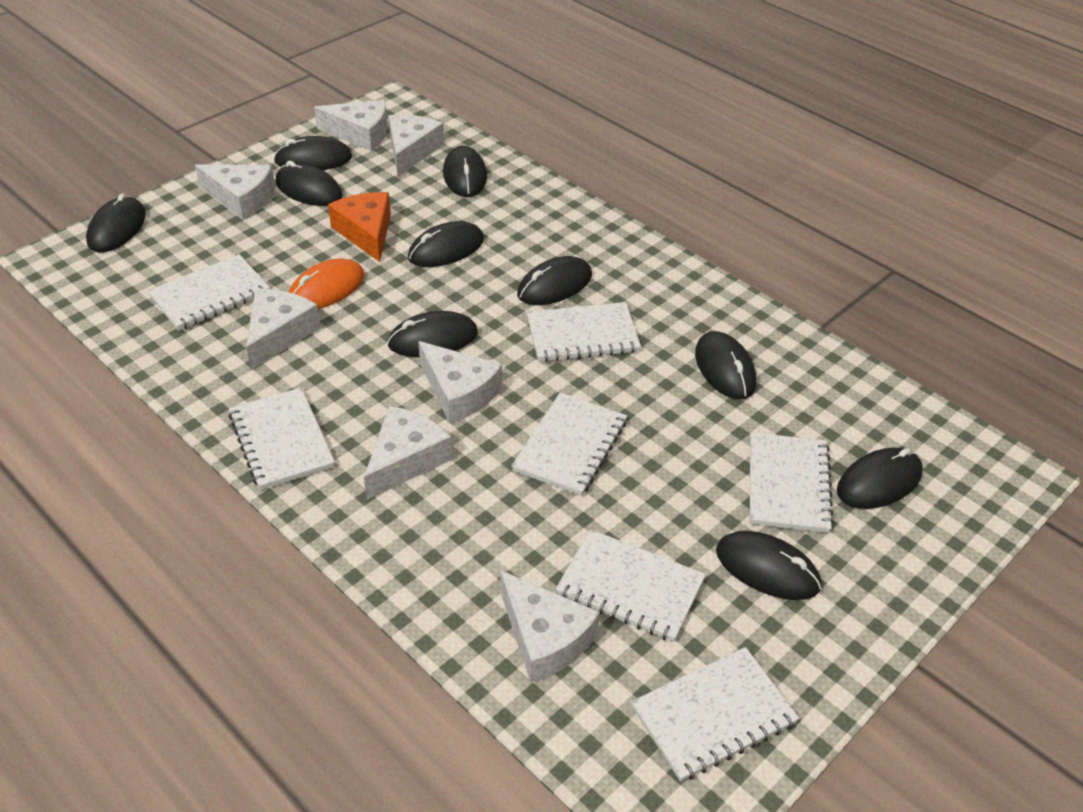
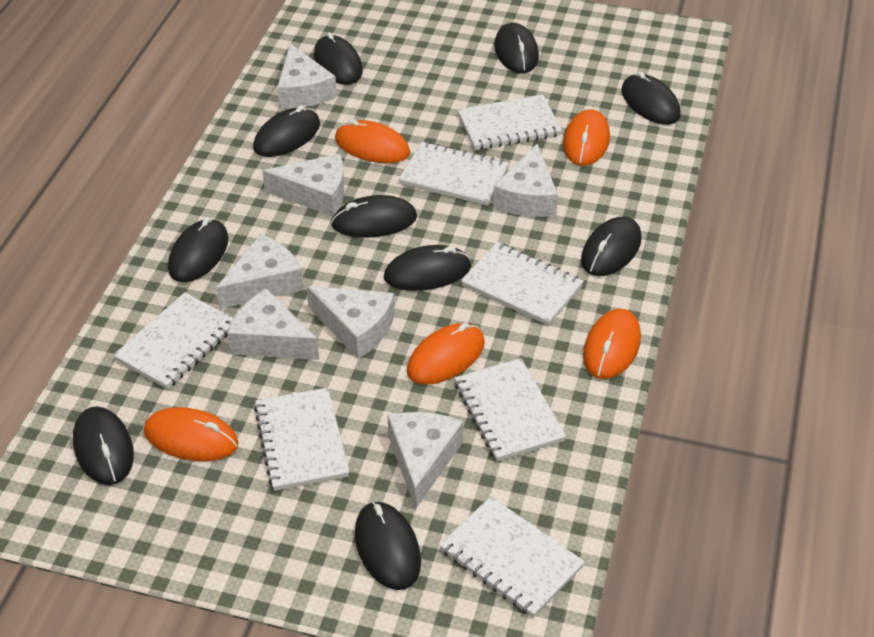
orange cheese: 1 -> 0
orange mouse: 1 -> 5

